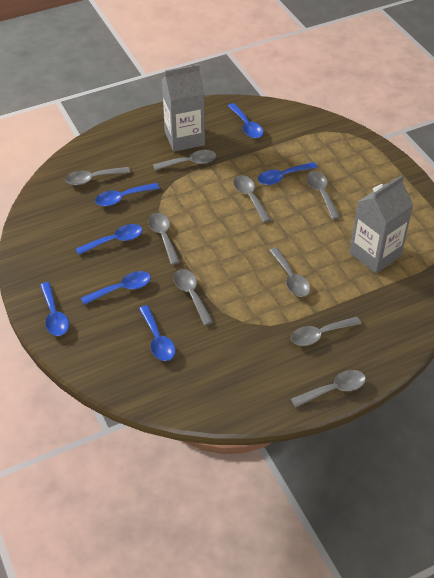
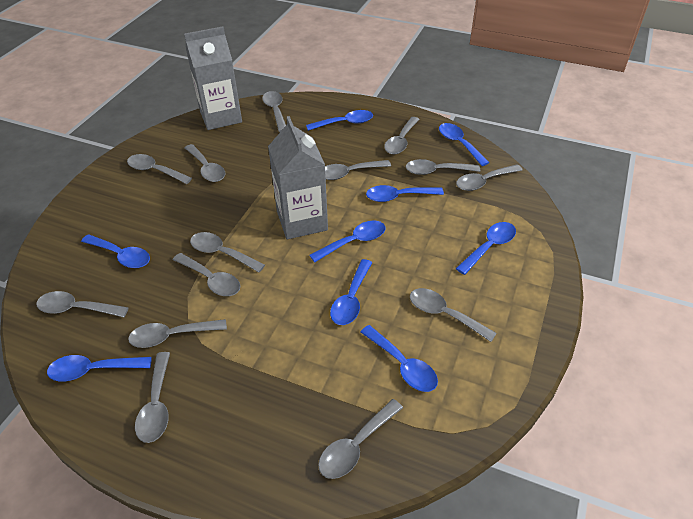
blue spoon: 7 -> 9
grey spoon: 9 -> 14

